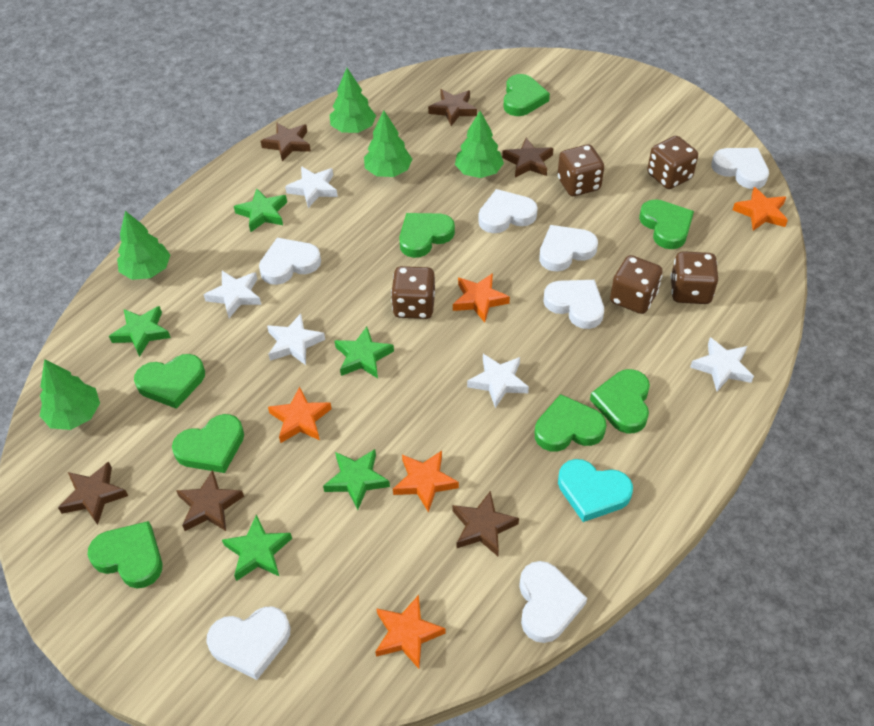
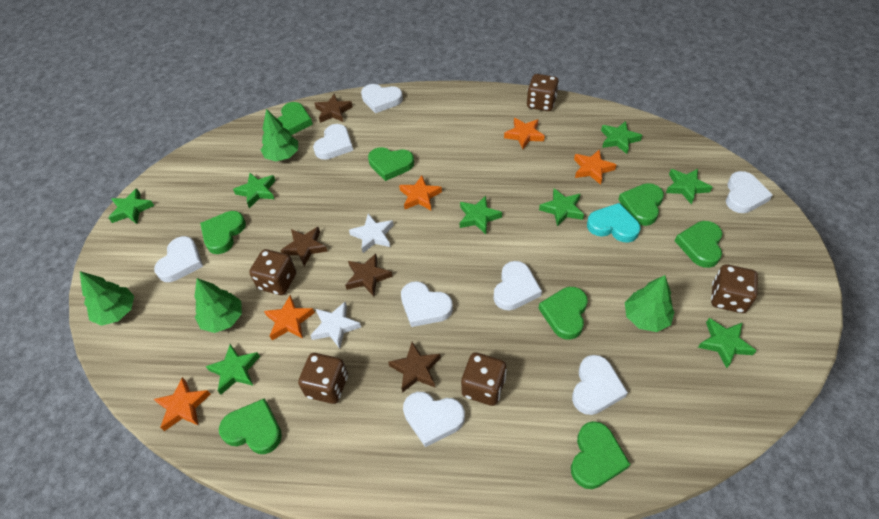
brown star: 6 -> 4
green star: 5 -> 8
green tree: 5 -> 4
white heart: 7 -> 8
white star: 5 -> 2

